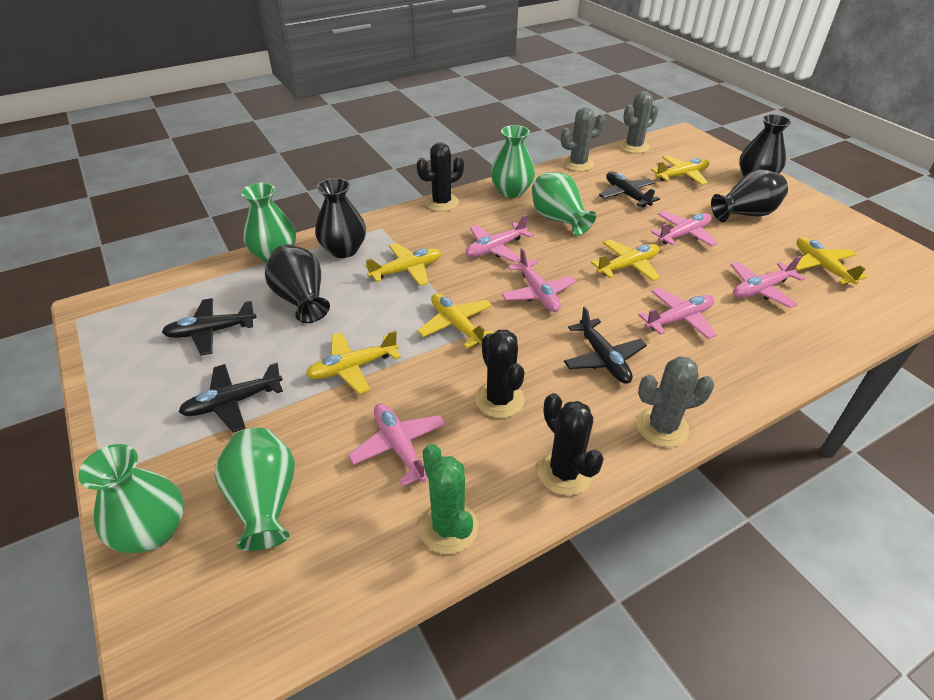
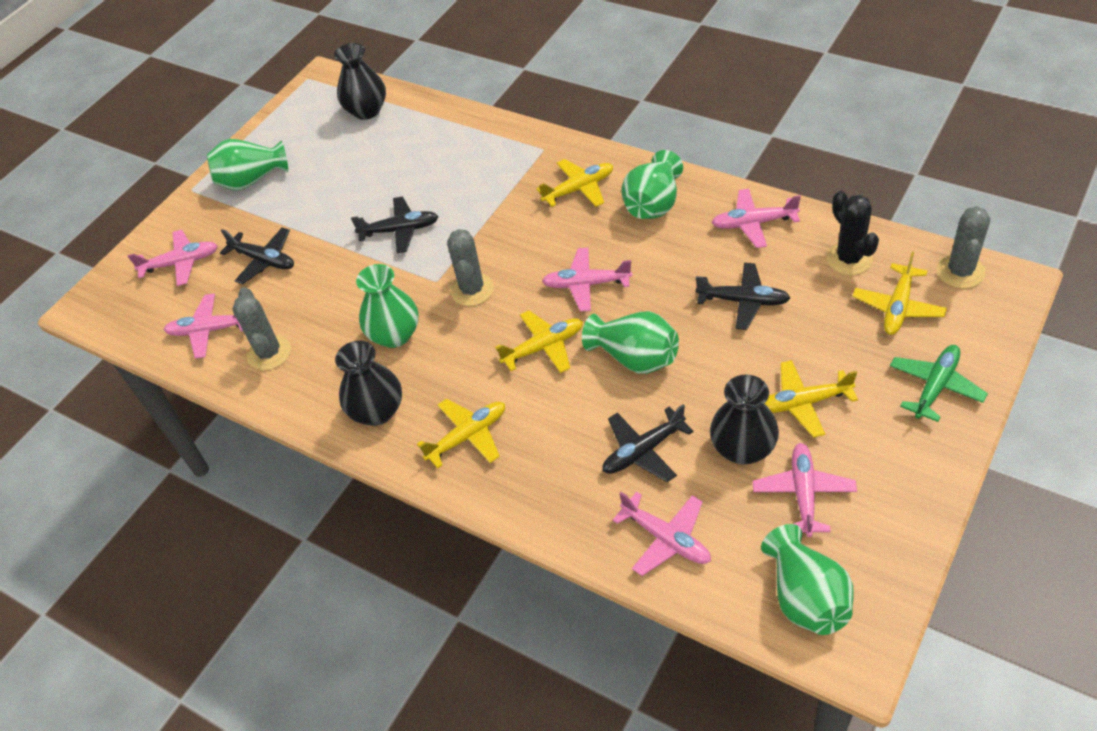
black cactus: 3 -> 1
black vase: 4 -> 3
green cactus: 1 -> 0
green plane: 0 -> 1
yellow plane: 6 -> 5

